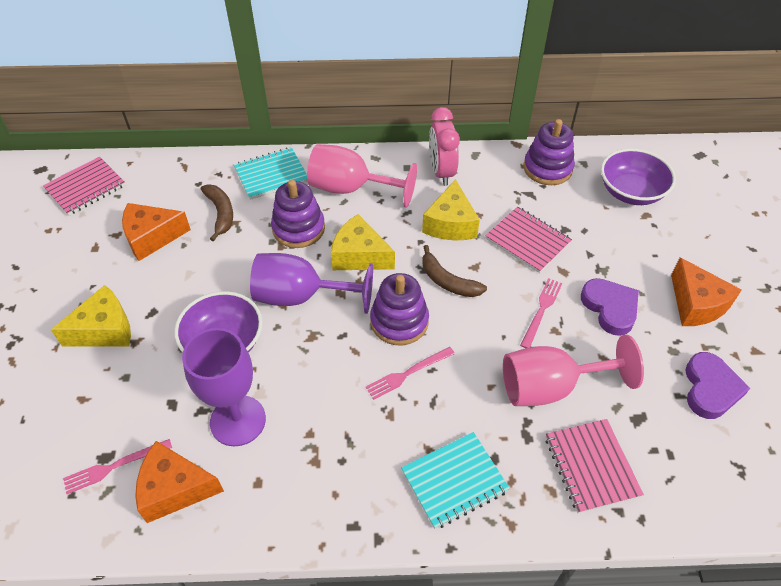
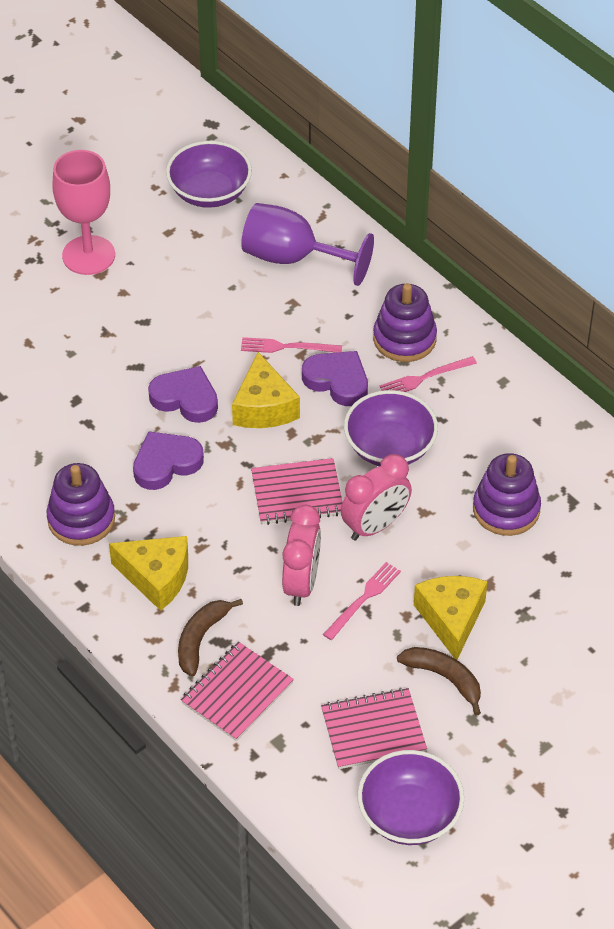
orange cheese: 3 -> 0
pink clock: 1 -> 2
pink goblet: 2 -> 1
purple bowl: 2 -> 3
purple goblet: 2 -> 1
purple heart: 2 -> 3
turquoise notebook: 2 -> 0

